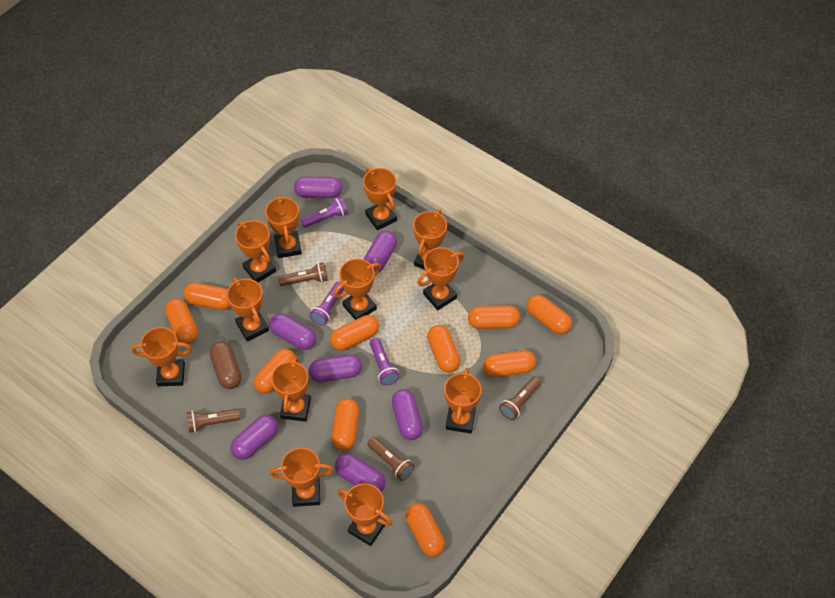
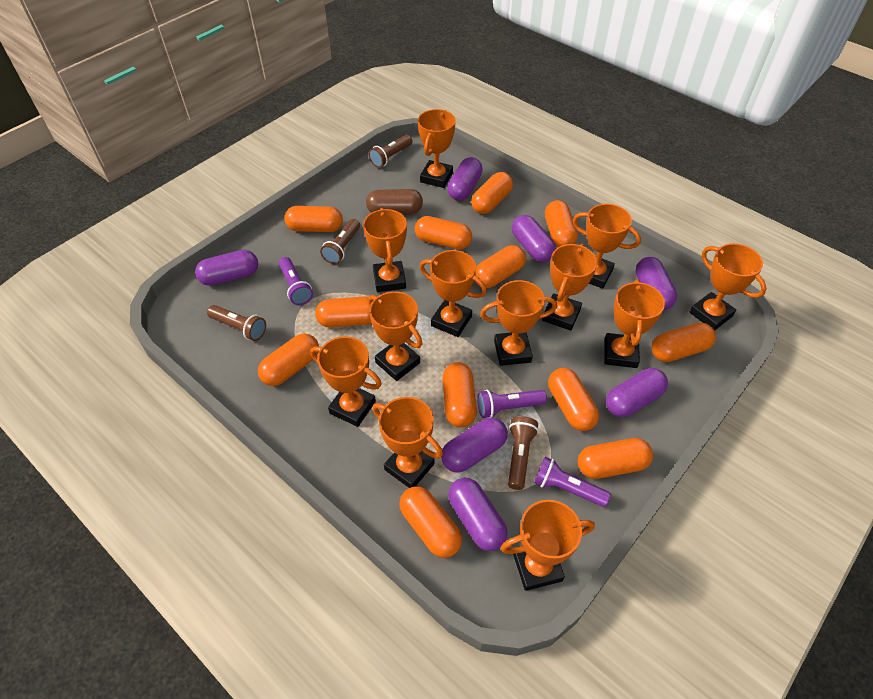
orange capsule: 10 -> 12

